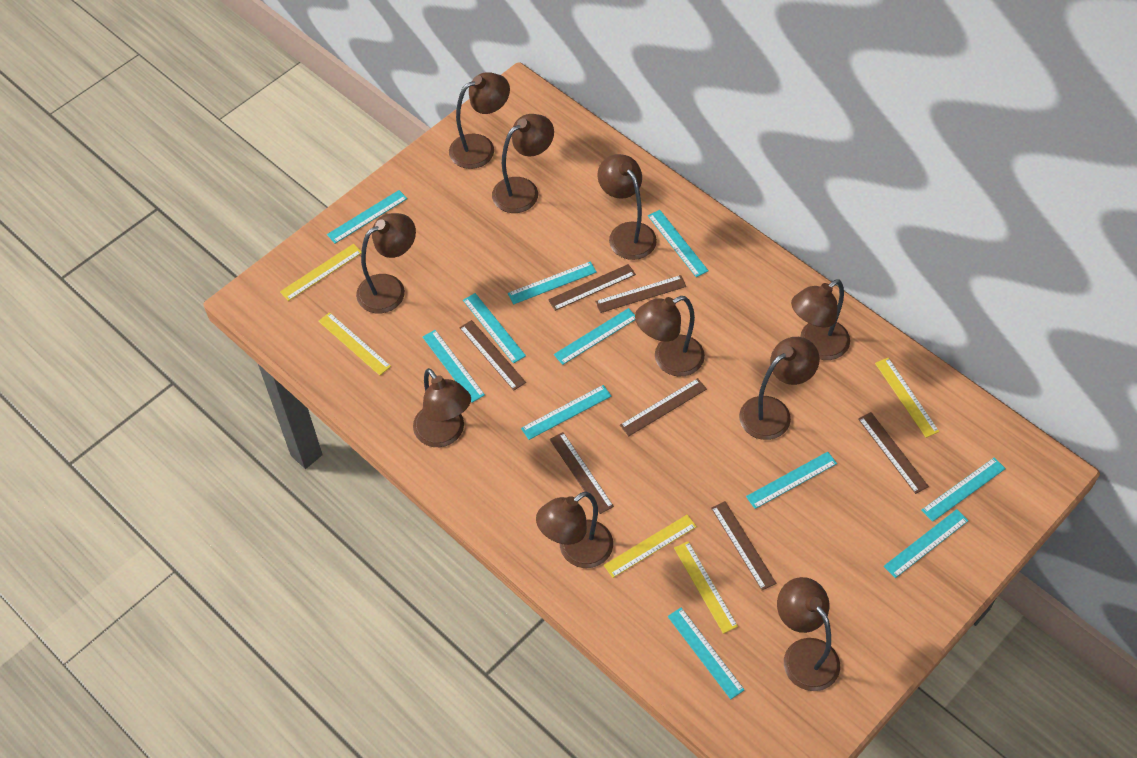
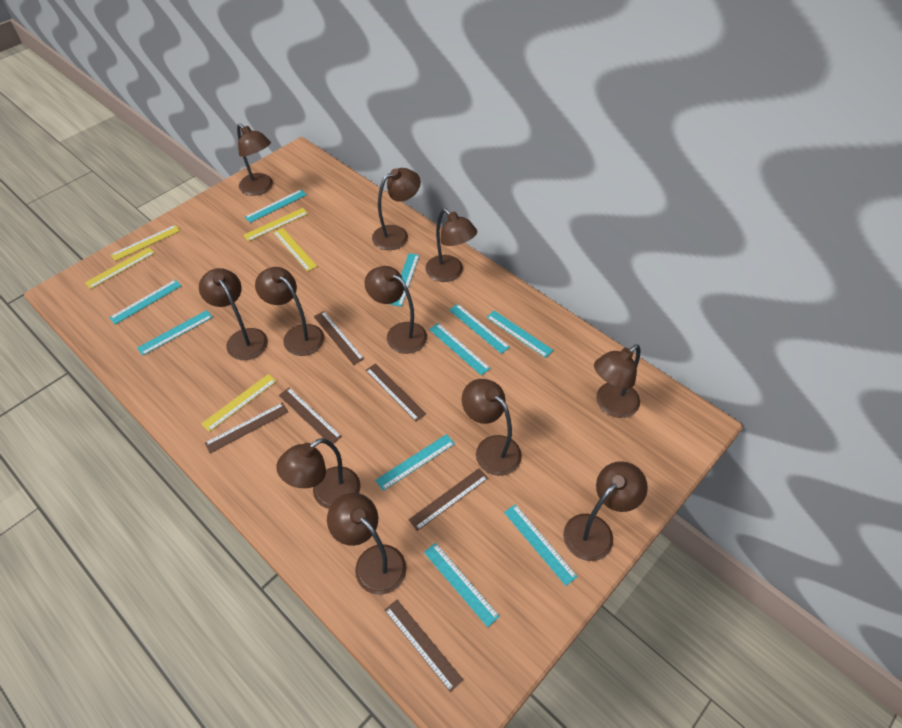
brown lamp: 10 -> 11
brown ruler: 7 -> 6
turquoise ruler: 11 -> 10

